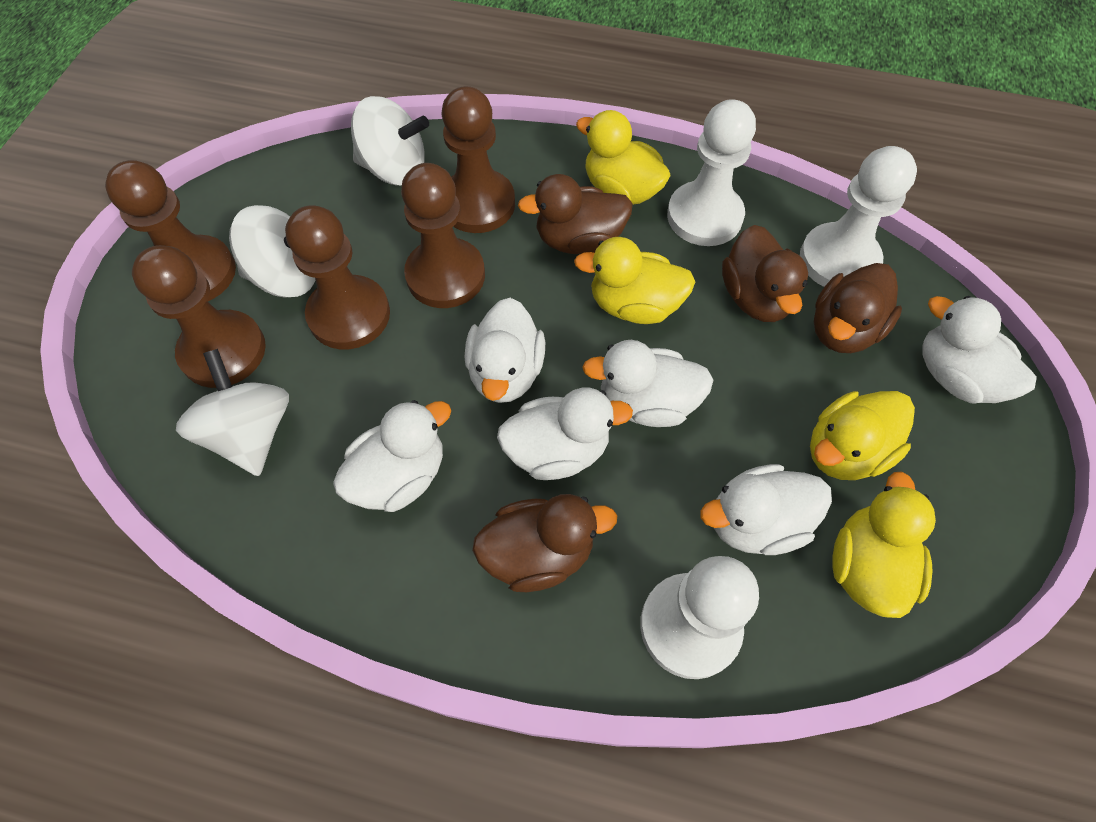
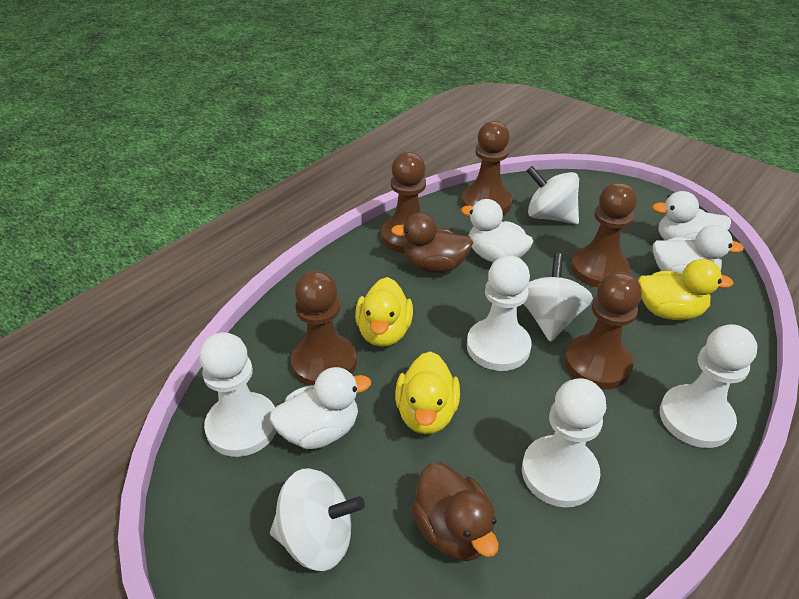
brown duck: 4 -> 2
white duck: 6 -> 4
white pawn: 3 -> 4
yellow duck: 4 -> 3

